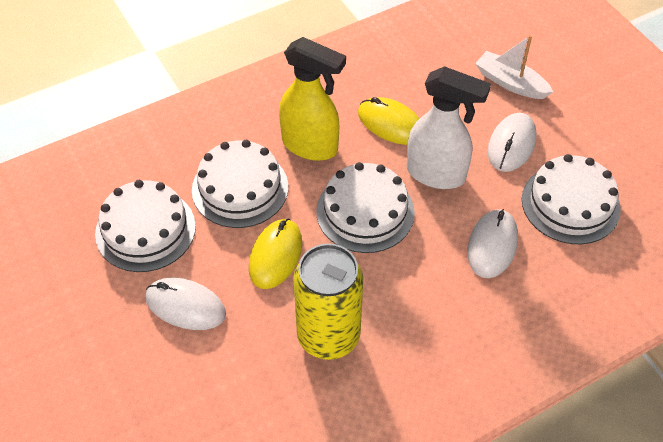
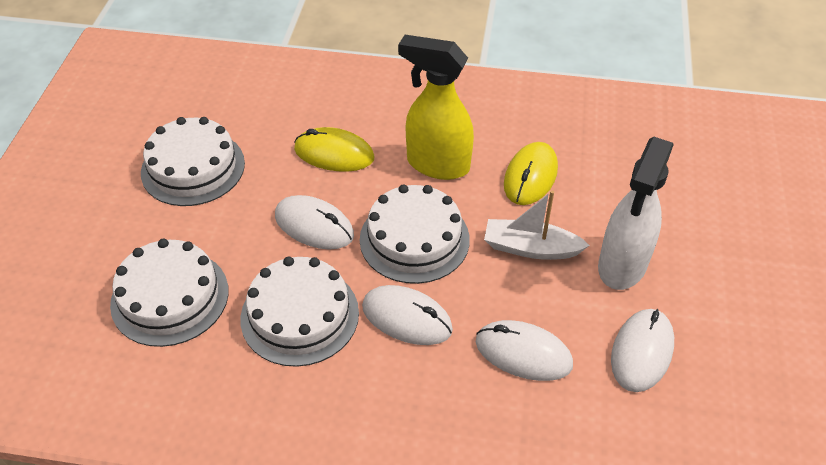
white mouse: 3 -> 4
yellow can: 1 -> 0

